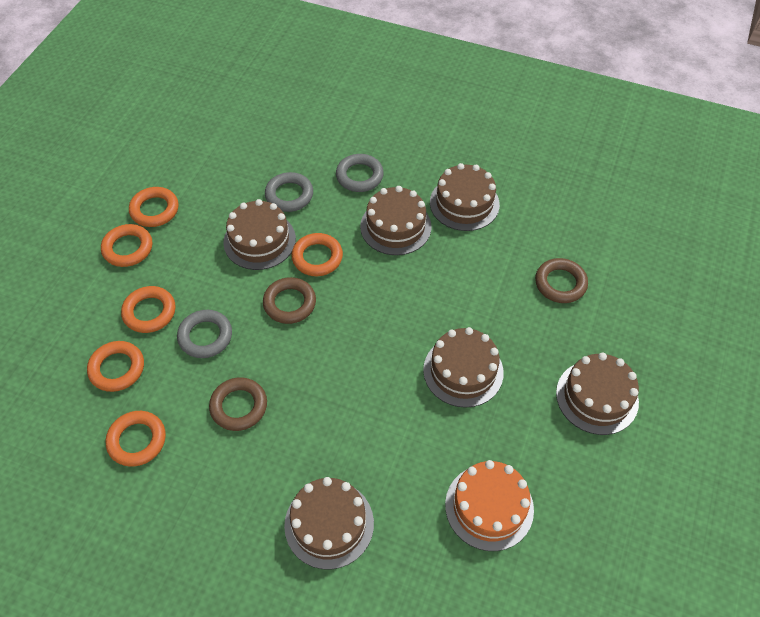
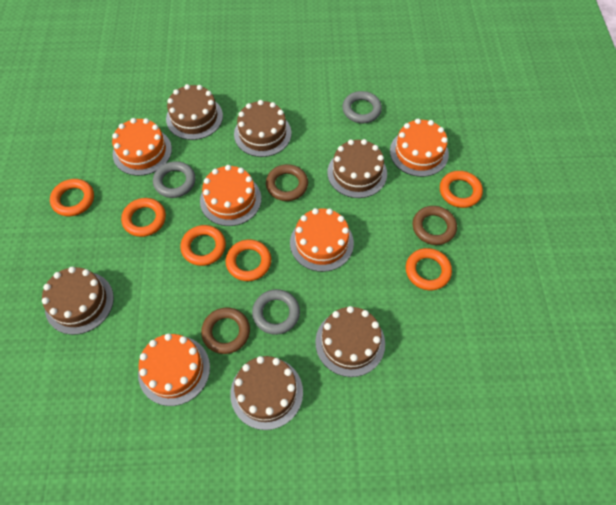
orange cake: 1 -> 5

